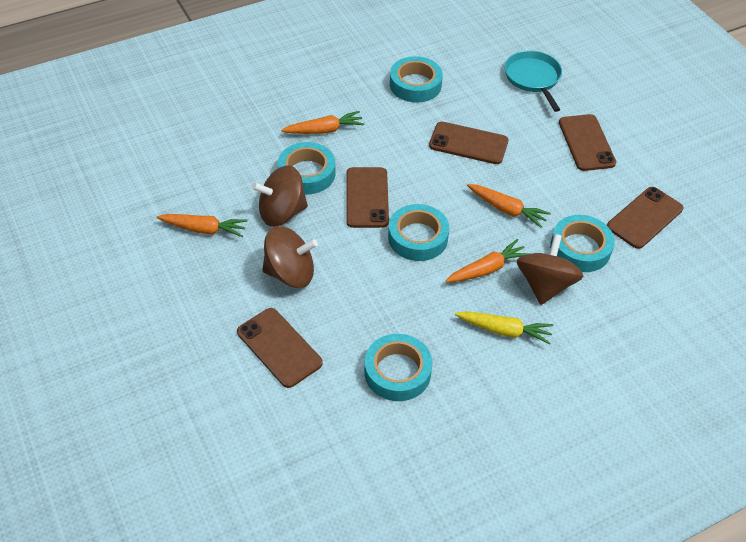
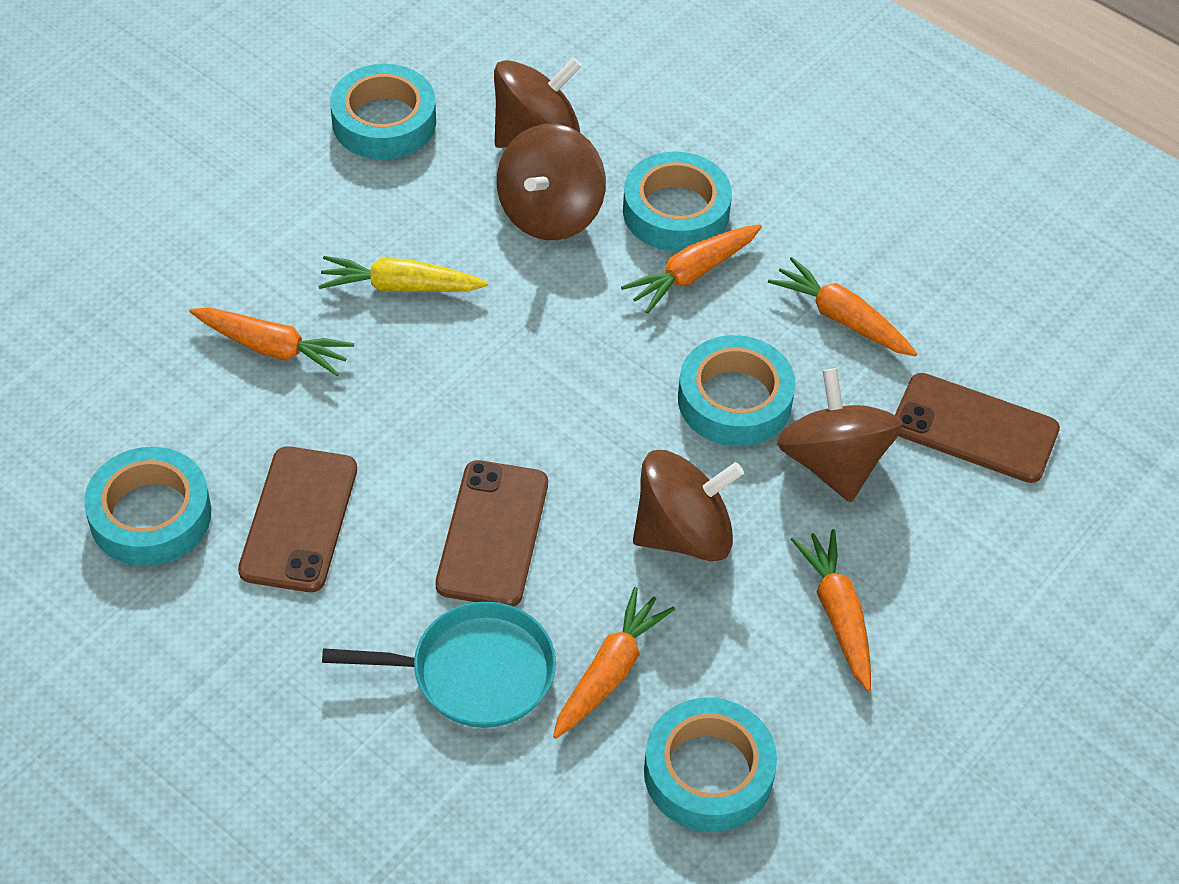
brown phone: 5 -> 3
brown spinning top: 3 -> 4
orange carrot: 4 -> 5

